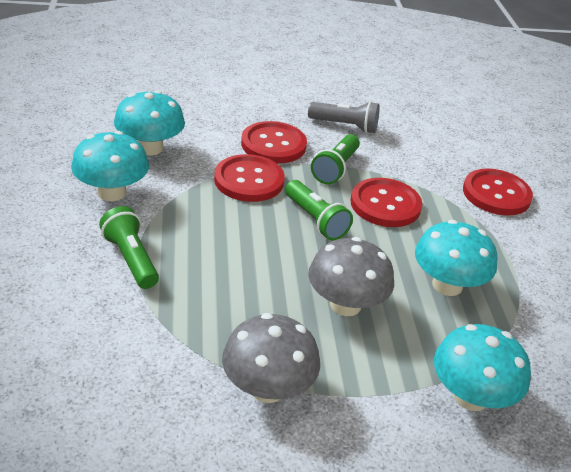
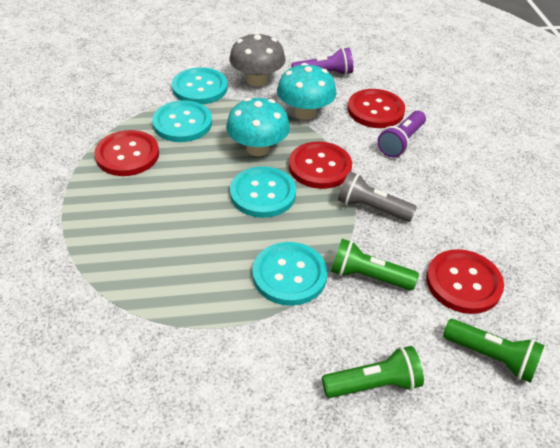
grey mushroom: 2 -> 1
purple flashlight: 0 -> 2
turquoise button: 0 -> 4
turquoise mushroom: 4 -> 2

